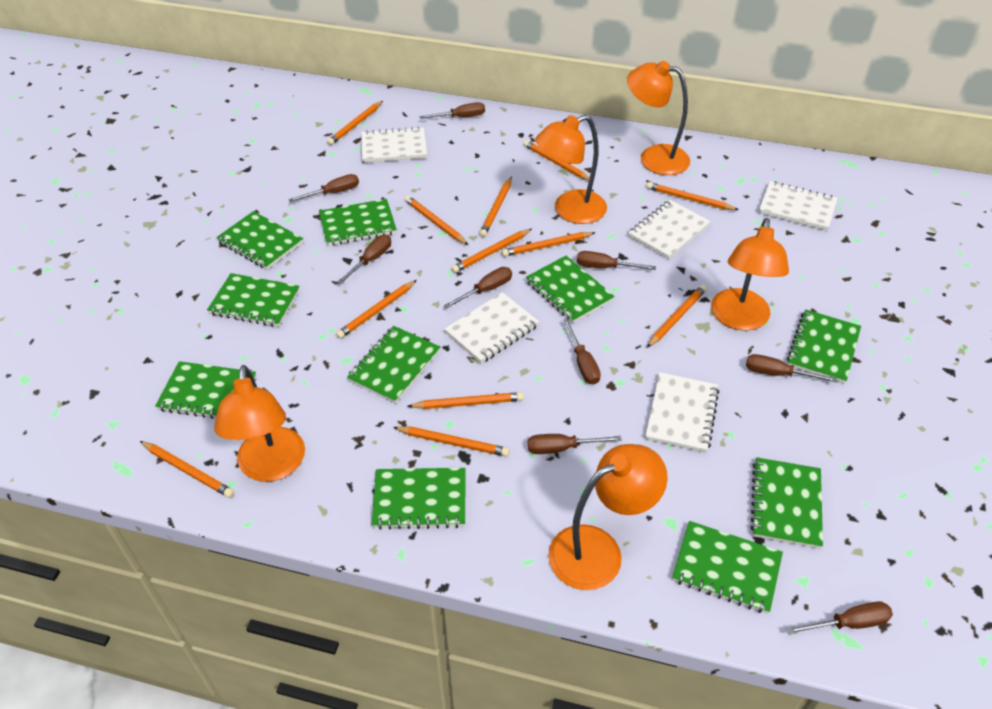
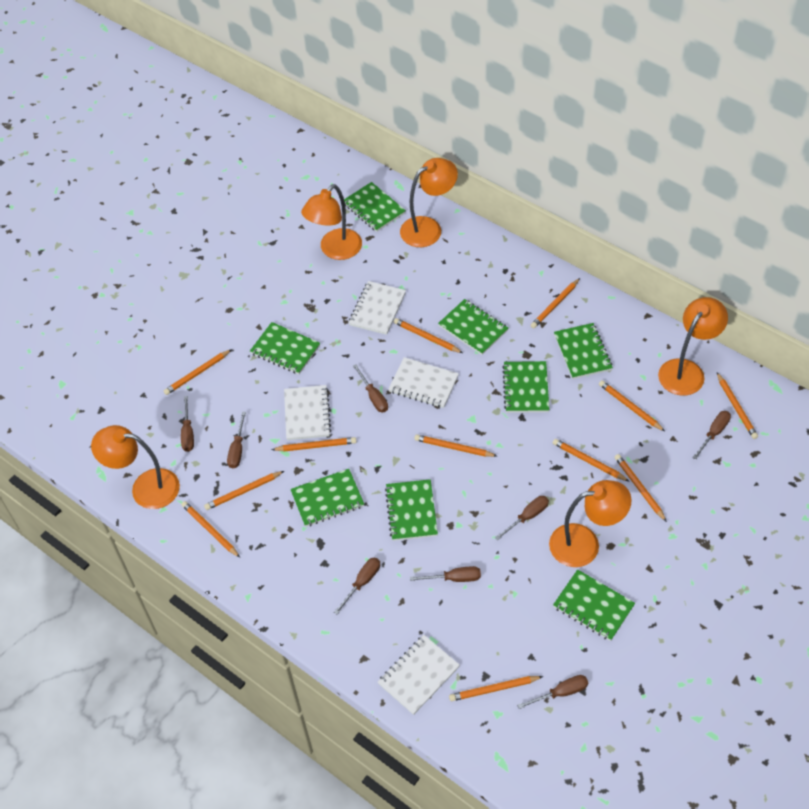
brown screwdriver: 9 -> 8
green notebook: 10 -> 8
white notebook: 5 -> 4

